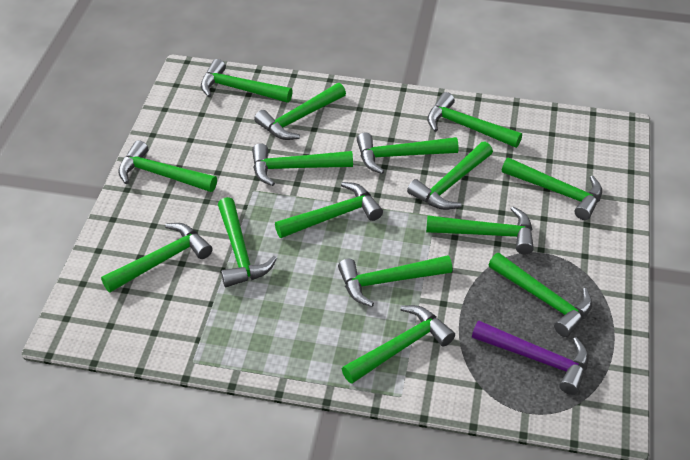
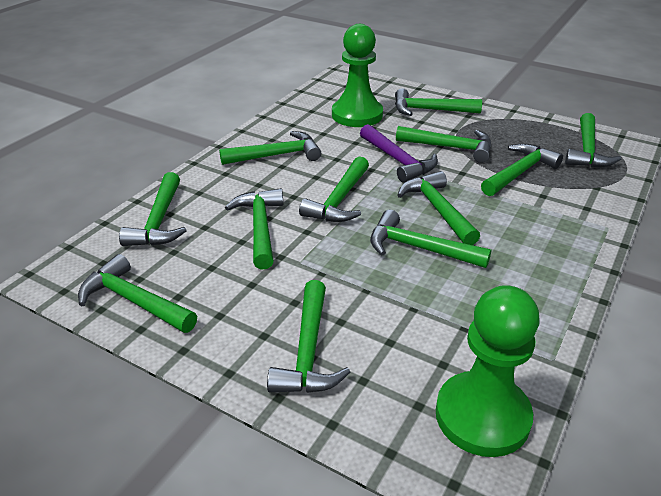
green hammer: 15 -> 12
green pawn: 0 -> 2

